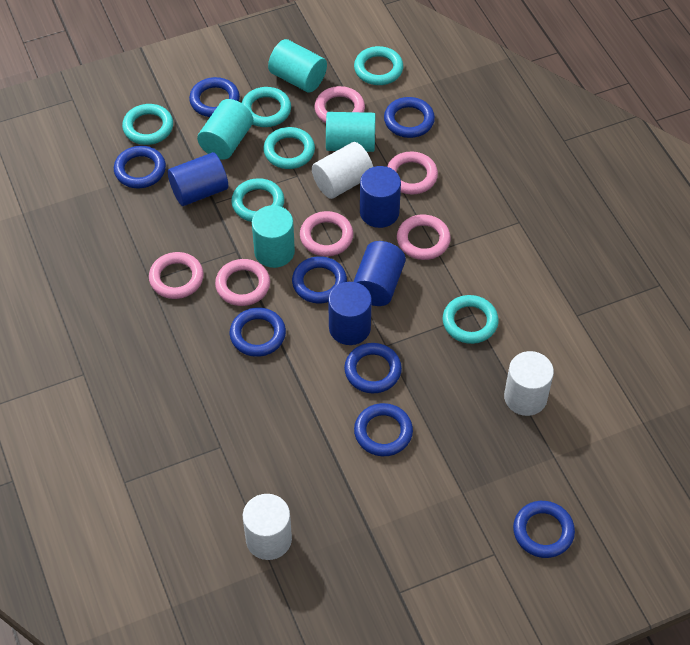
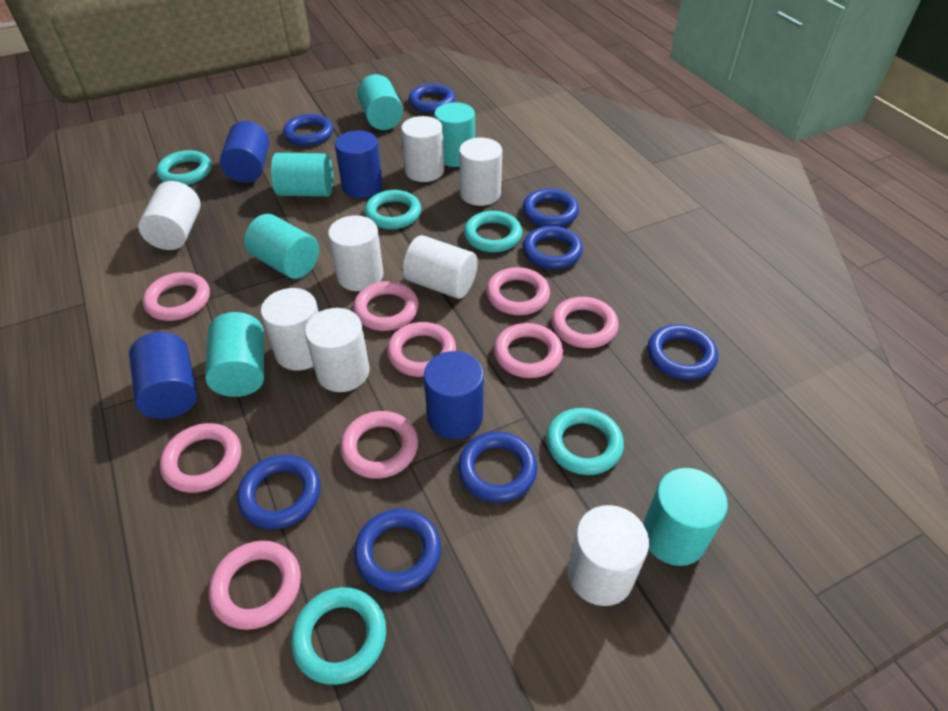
pink ring: 6 -> 9
turquoise cylinder: 4 -> 6
turquoise ring: 6 -> 5
white cylinder: 3 -> 8

